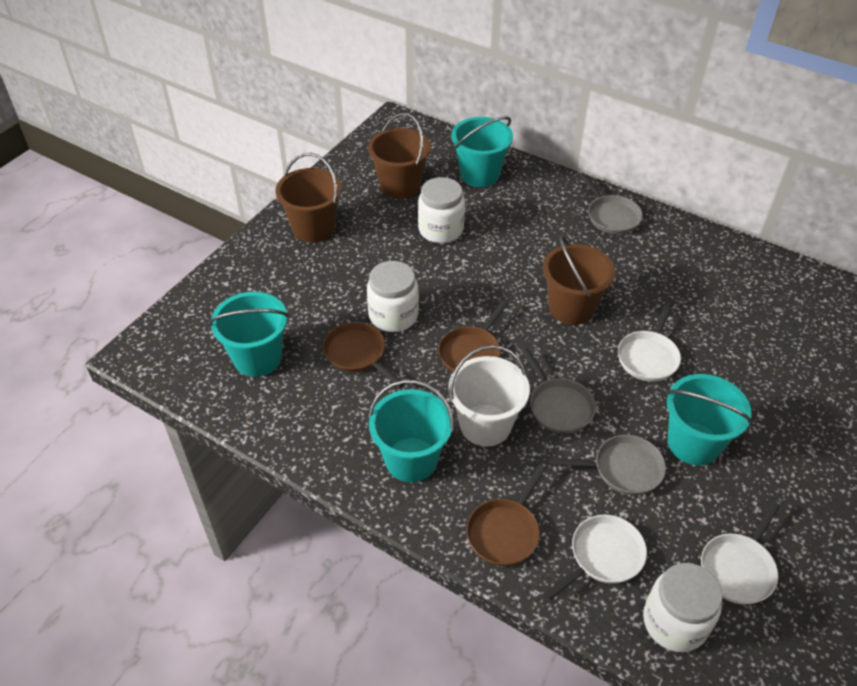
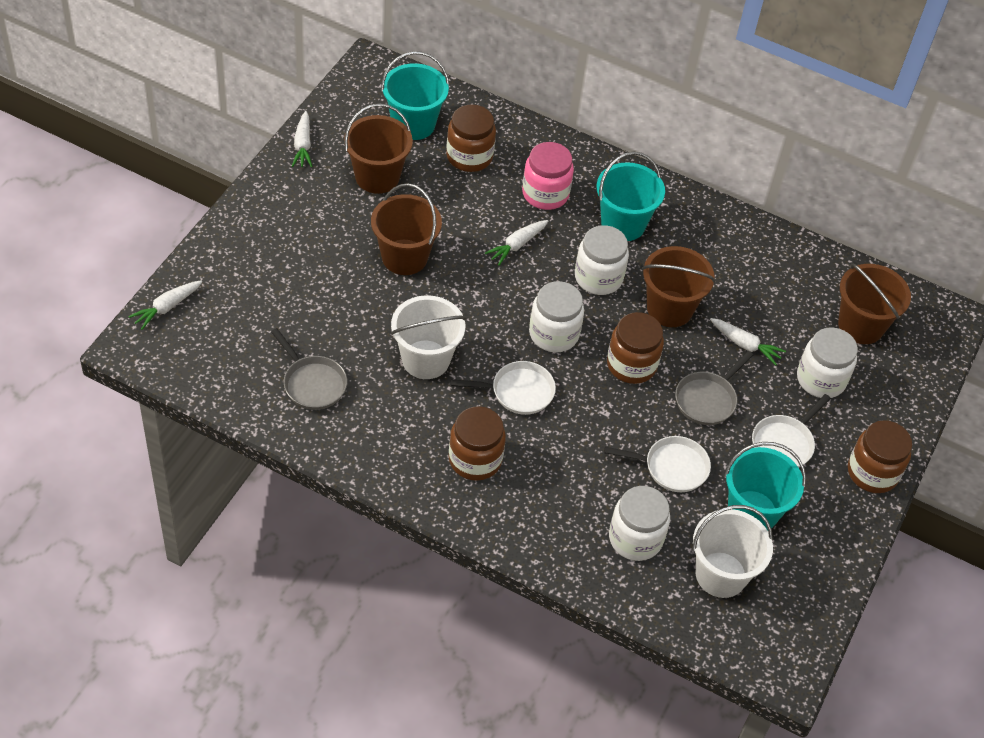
brown bucket: 3 -> 4
brown jar: 0 -> 4
brown pan: 3 -> 0
grey pan: 3 -> 2
pink jar: 0 -> 1
turquoise bucket: 4 -> 3
white bucket: 1 -> 2
white carrot: 0 -> 4
white jar: 3 -> 4

